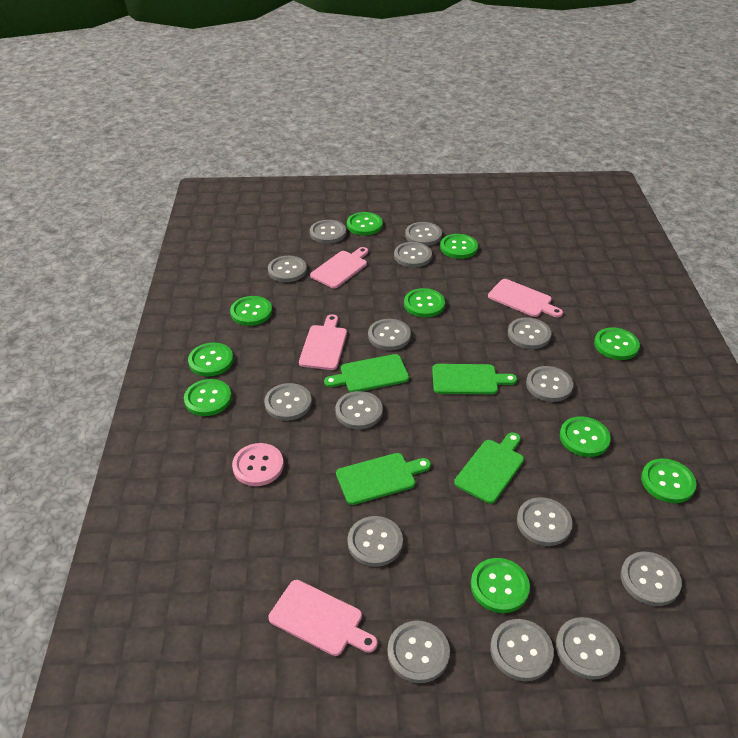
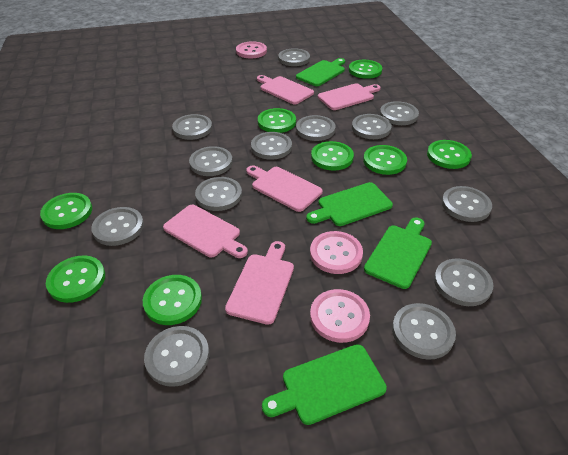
green button: 10 -> 8
grey button: 15 -> 13
pink button: 1 -> 3
pink cutting board: 4 -> 5

